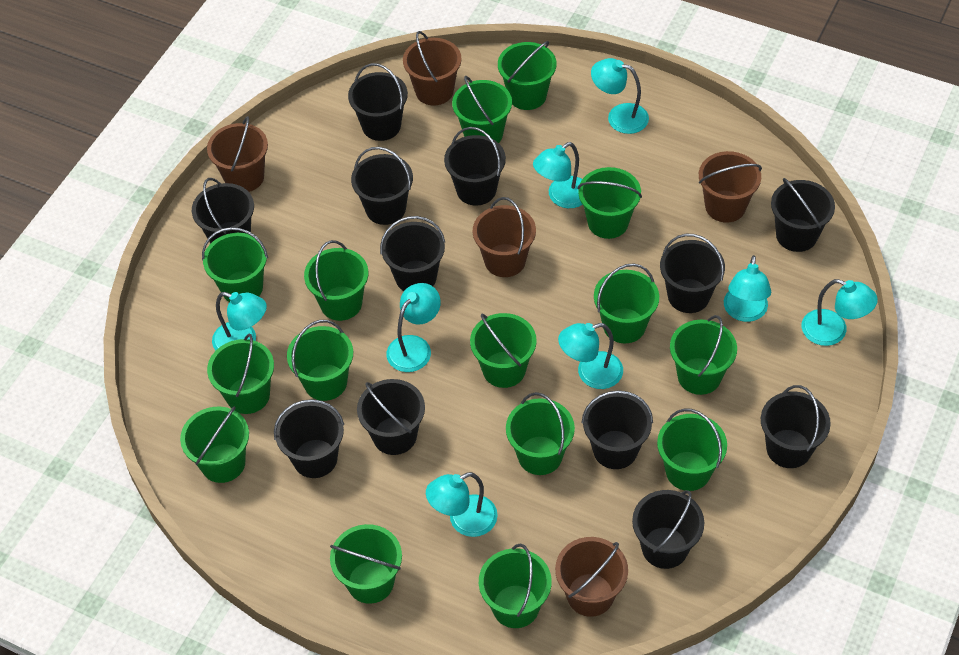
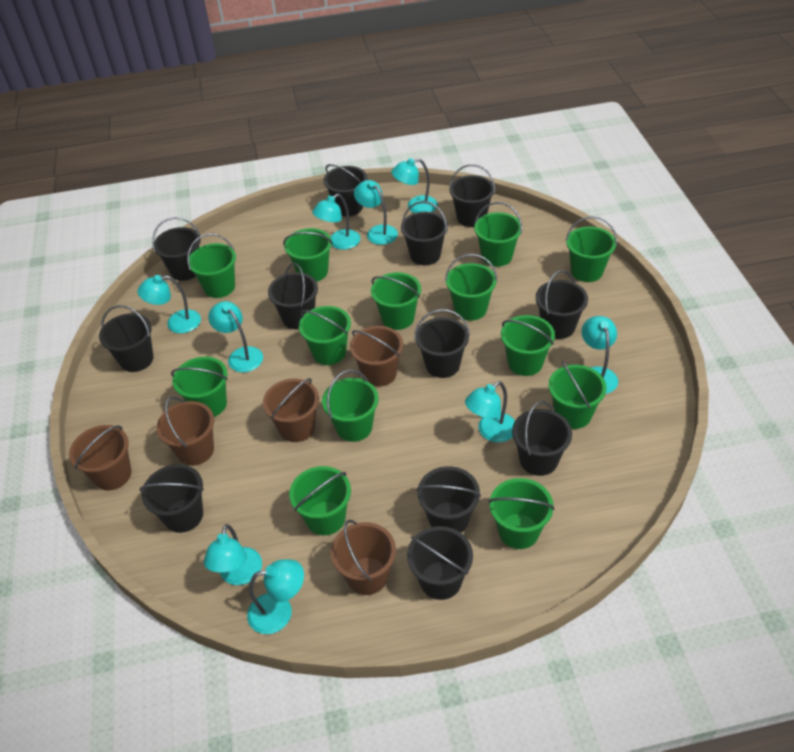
green bucket: 15 -> 13
turquoise lamp: 8 -> 9

